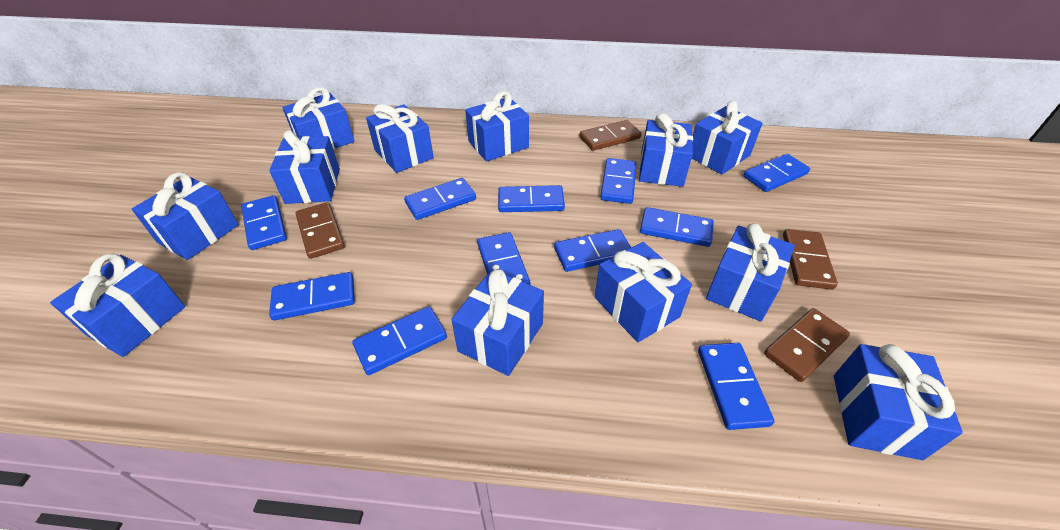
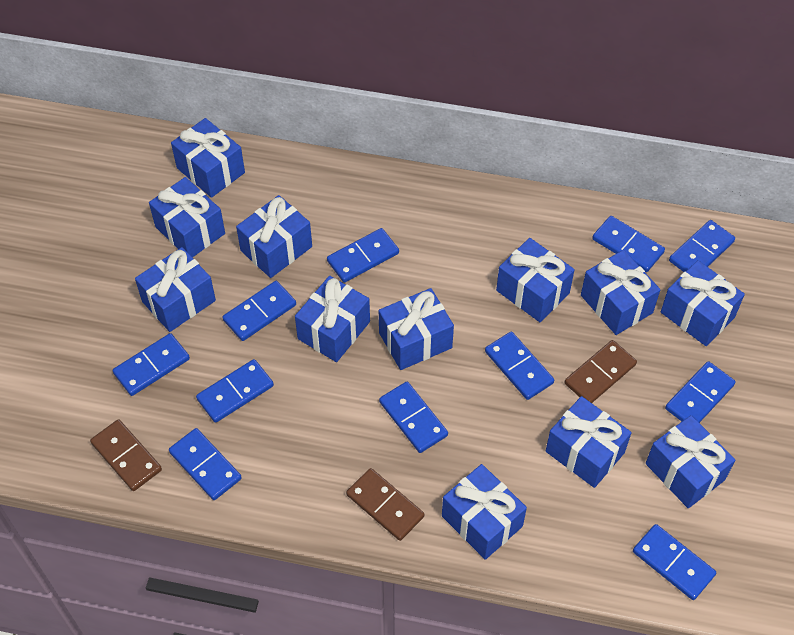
brown domino: 4 -> 3

